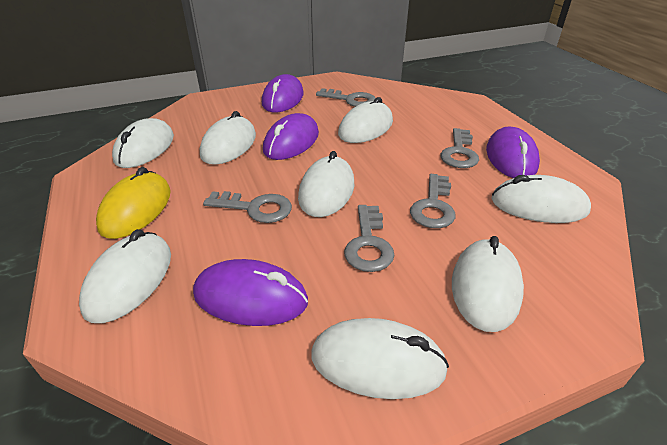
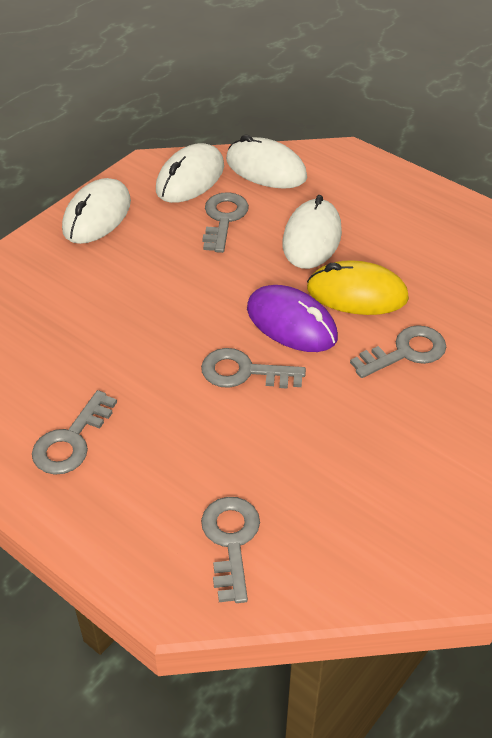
purple mouse: 4 -> 1
white mouse: 8 -> 4

